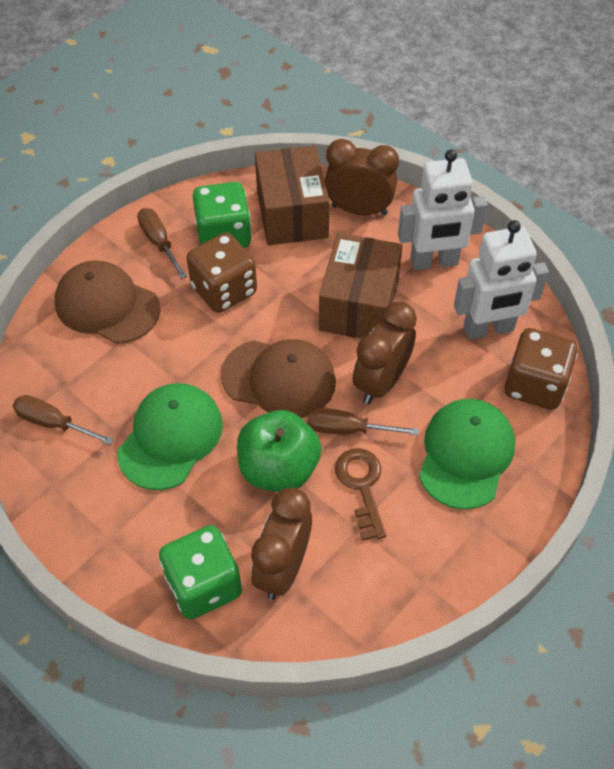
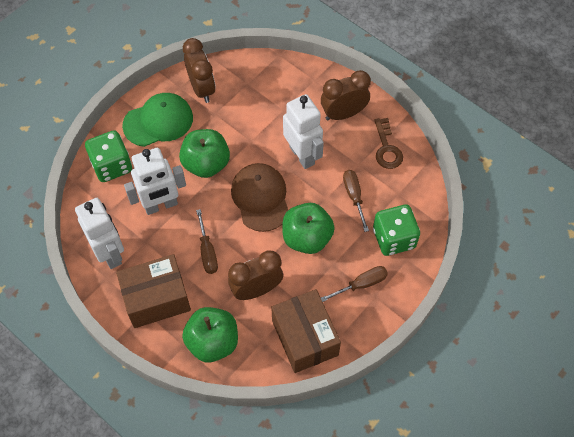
brown cap: 2 -> 1
brown dice: 2 -> 0
green apple: 1 -> 3
green cap: 2 -> 1
white robot: 2 -> 3

